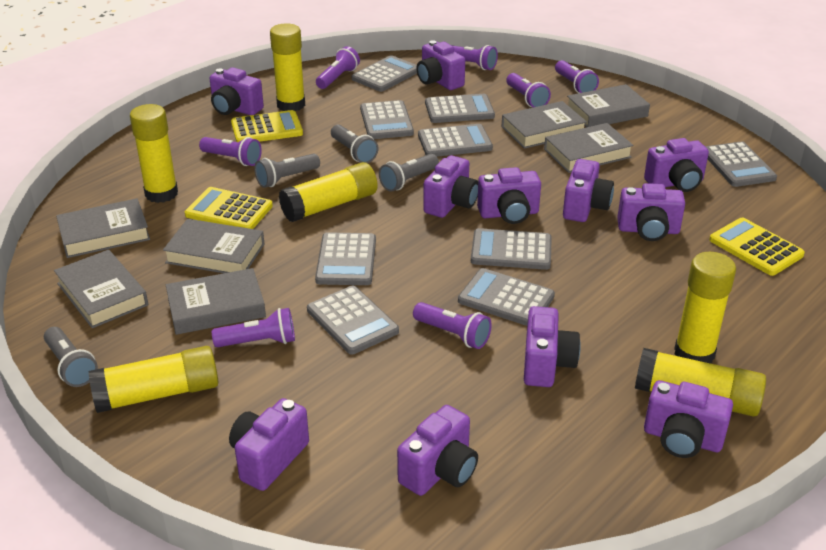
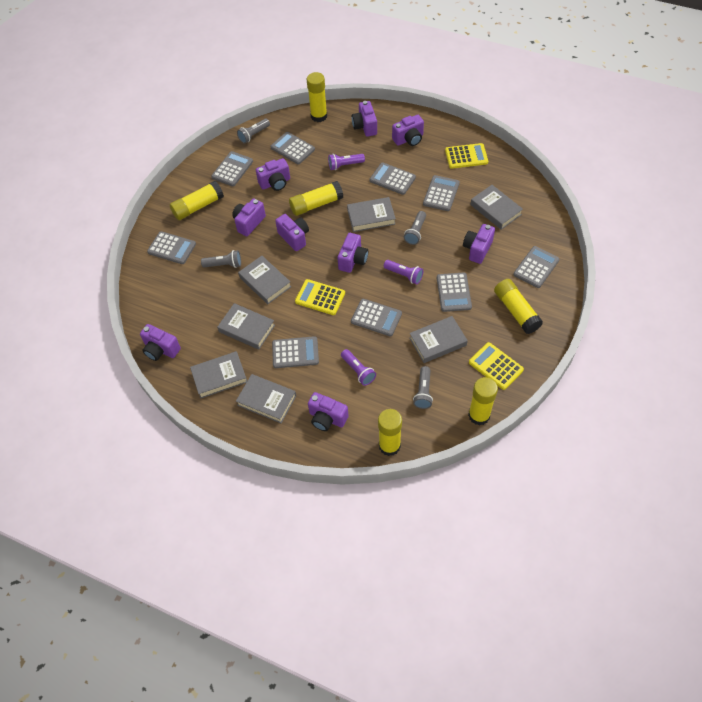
purple camera: 11 -> 9
purple flashlight: 7 -> 3

